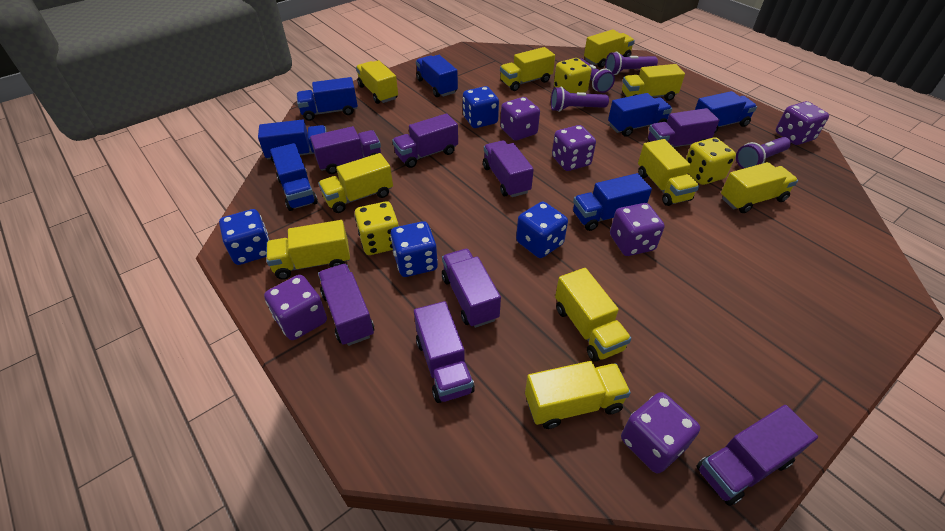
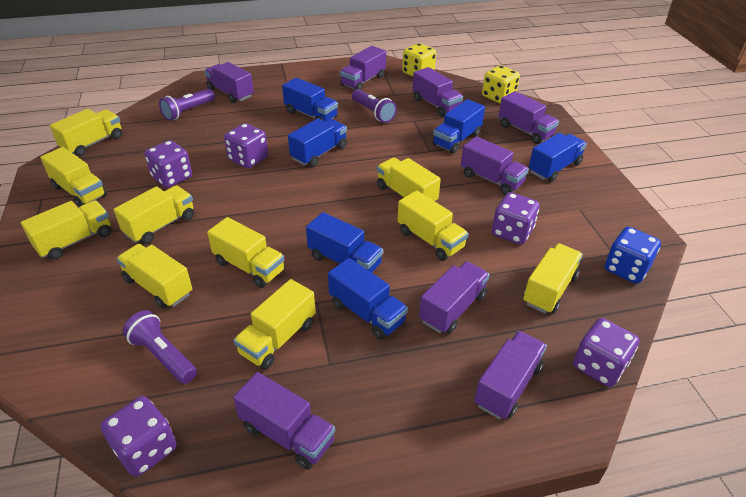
blue dice: 4 -> 1
blue truck: 7 -> 6
purple dice: 6 -> 5
purple flashlight: 4 -> 3
yellow dice: 3 -> 2

